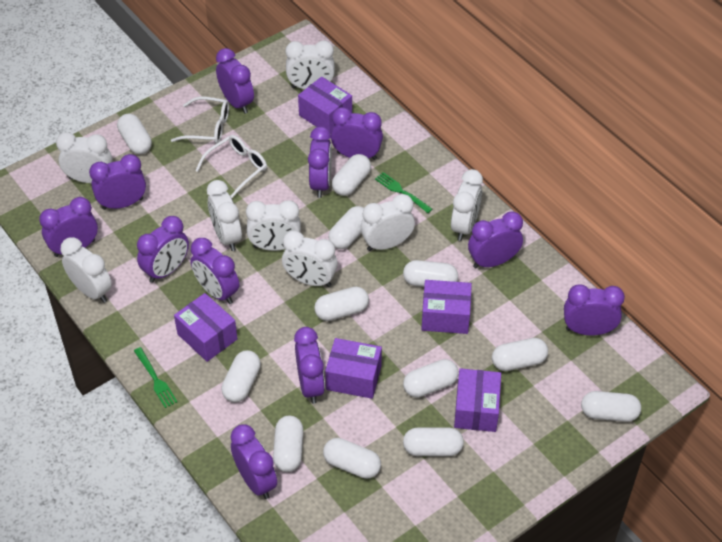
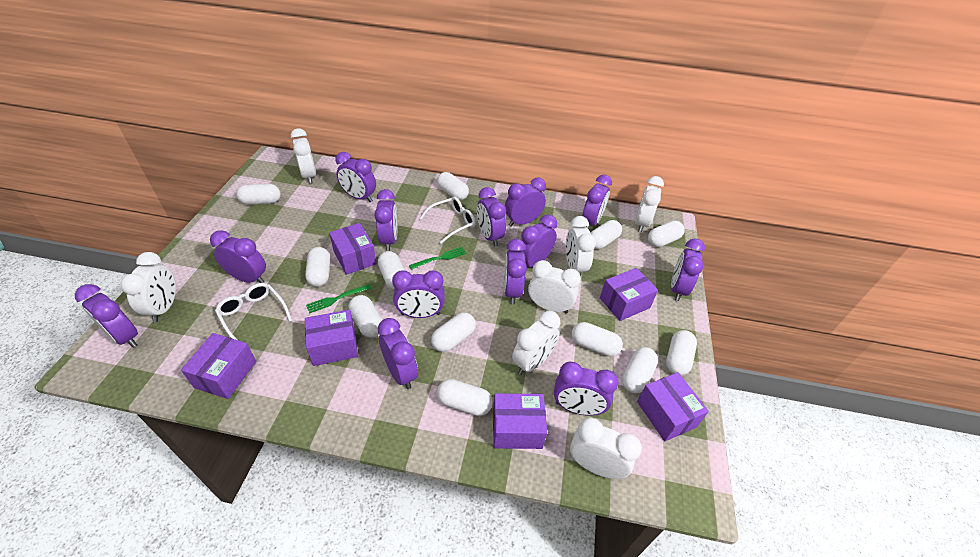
purple box: 5 -> 6
purple clock: 11 -> 13
white clock: 8 -> 7

